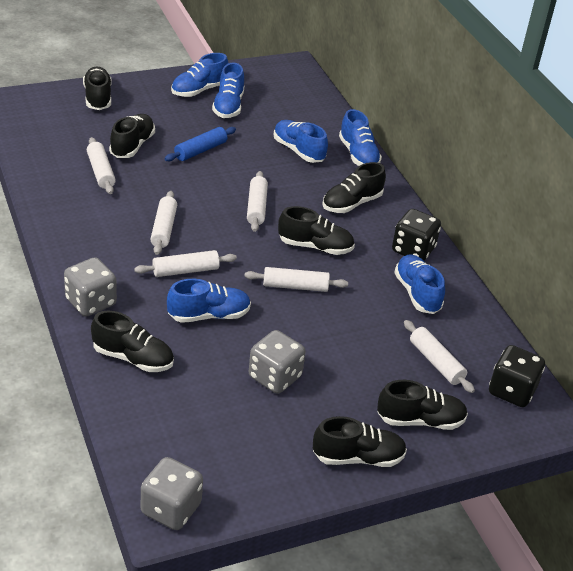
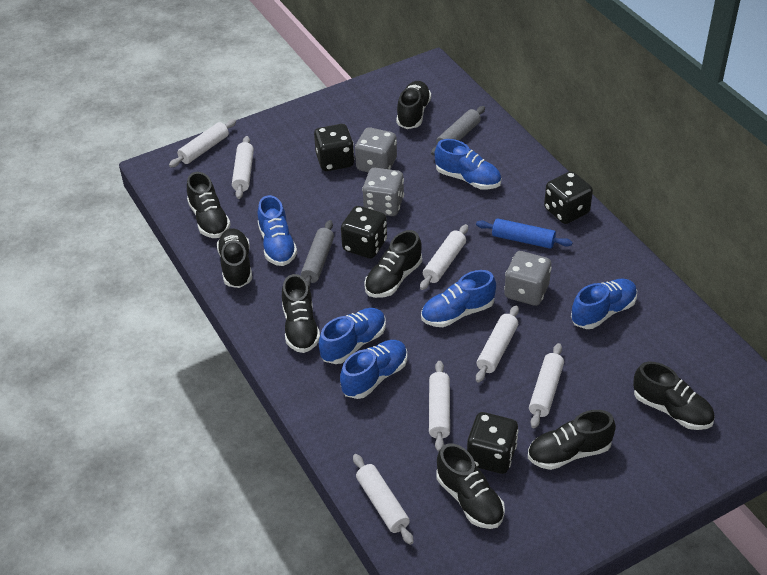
black dice: 2 -> 4
black shoe: 7 -> 8
grey rolling pin: 0 -> 2
white rolling pin: 6 -> 7

